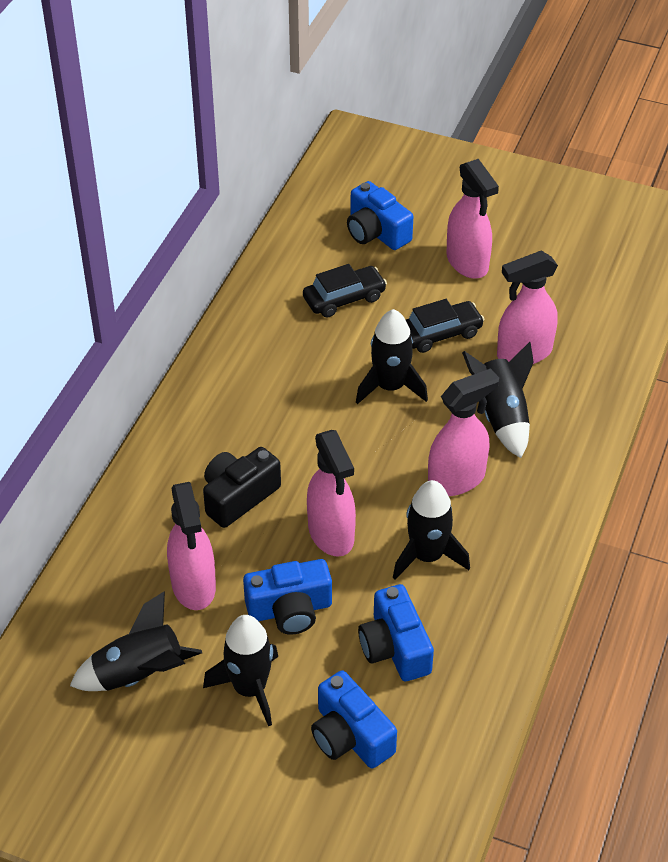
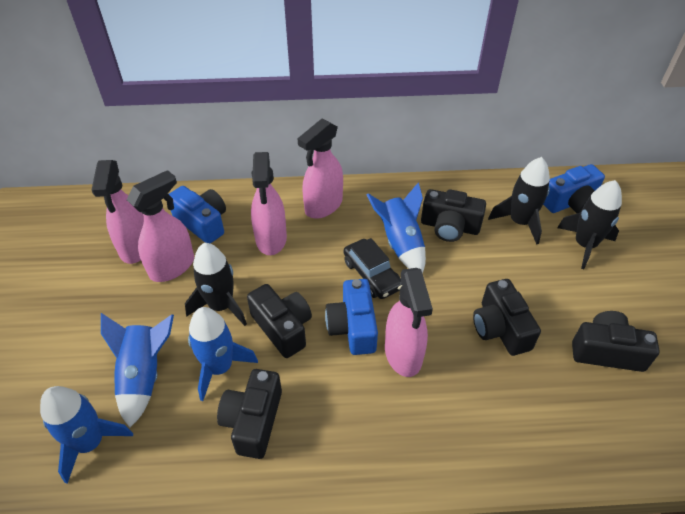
black camera: 1 -> 5
black car: 2 -> 1
black rocket: 5 -> 3
blue camera: 4 -> 3
blue rocket: 0 -> 4

